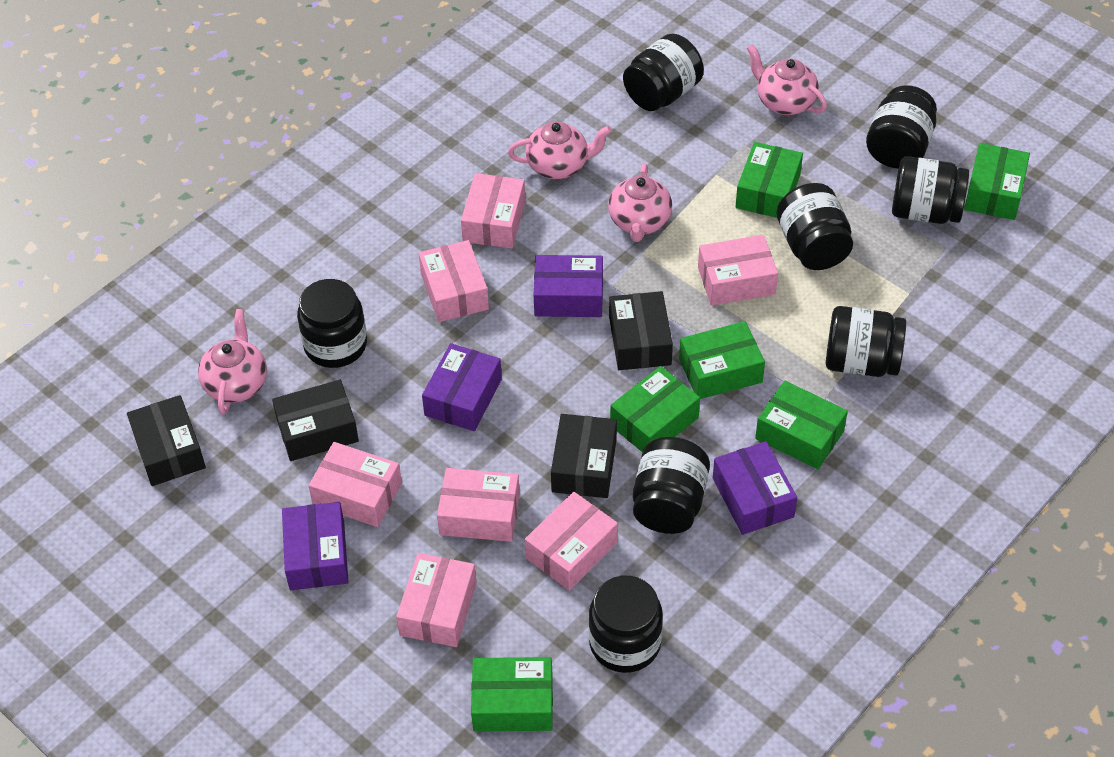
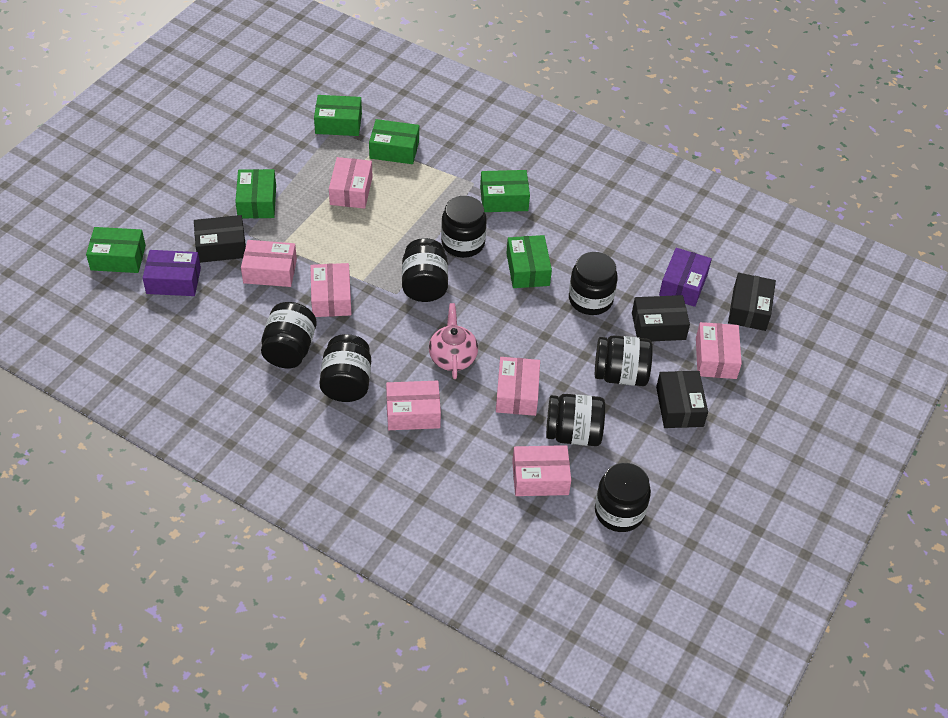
pink teapot: 4 -> 1
purple box: 4 -> 2

